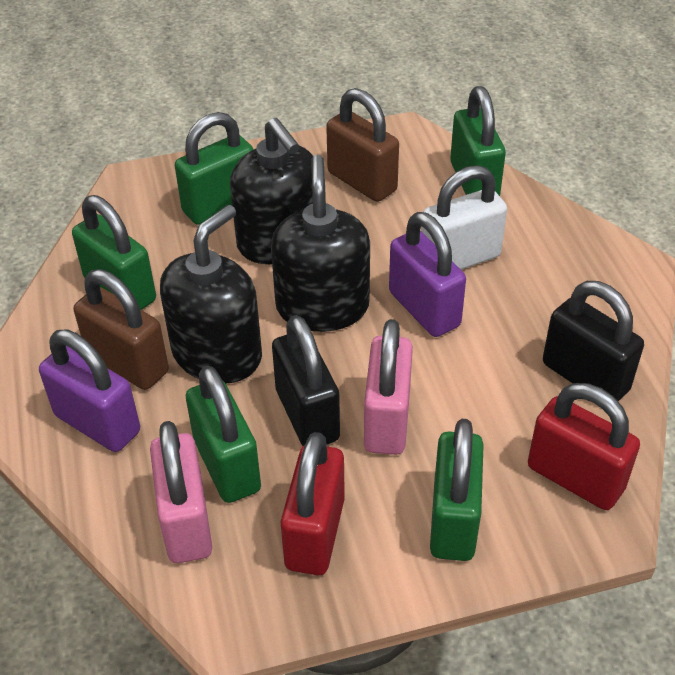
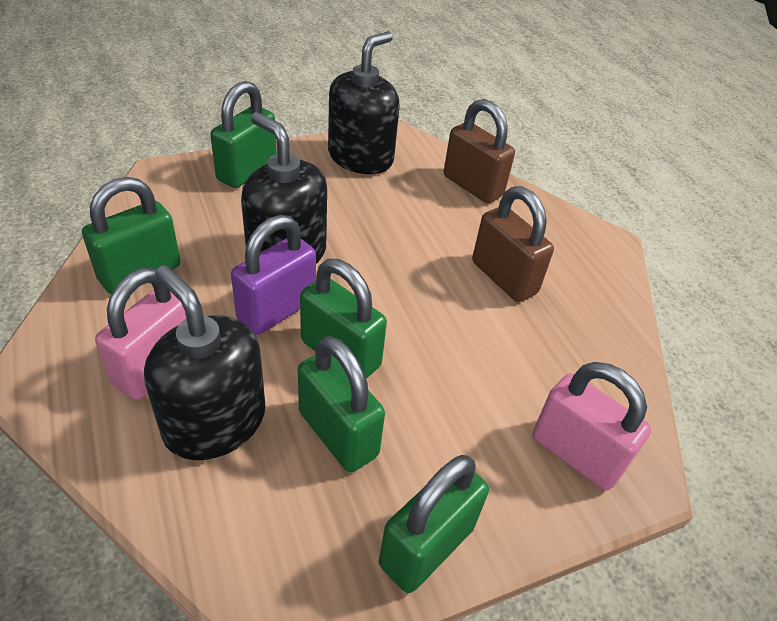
black padlock: 2 -> 0
purple padlock: 2 -> 1
red padlock: 2 -> 0
white padlock: 1 -> 0

